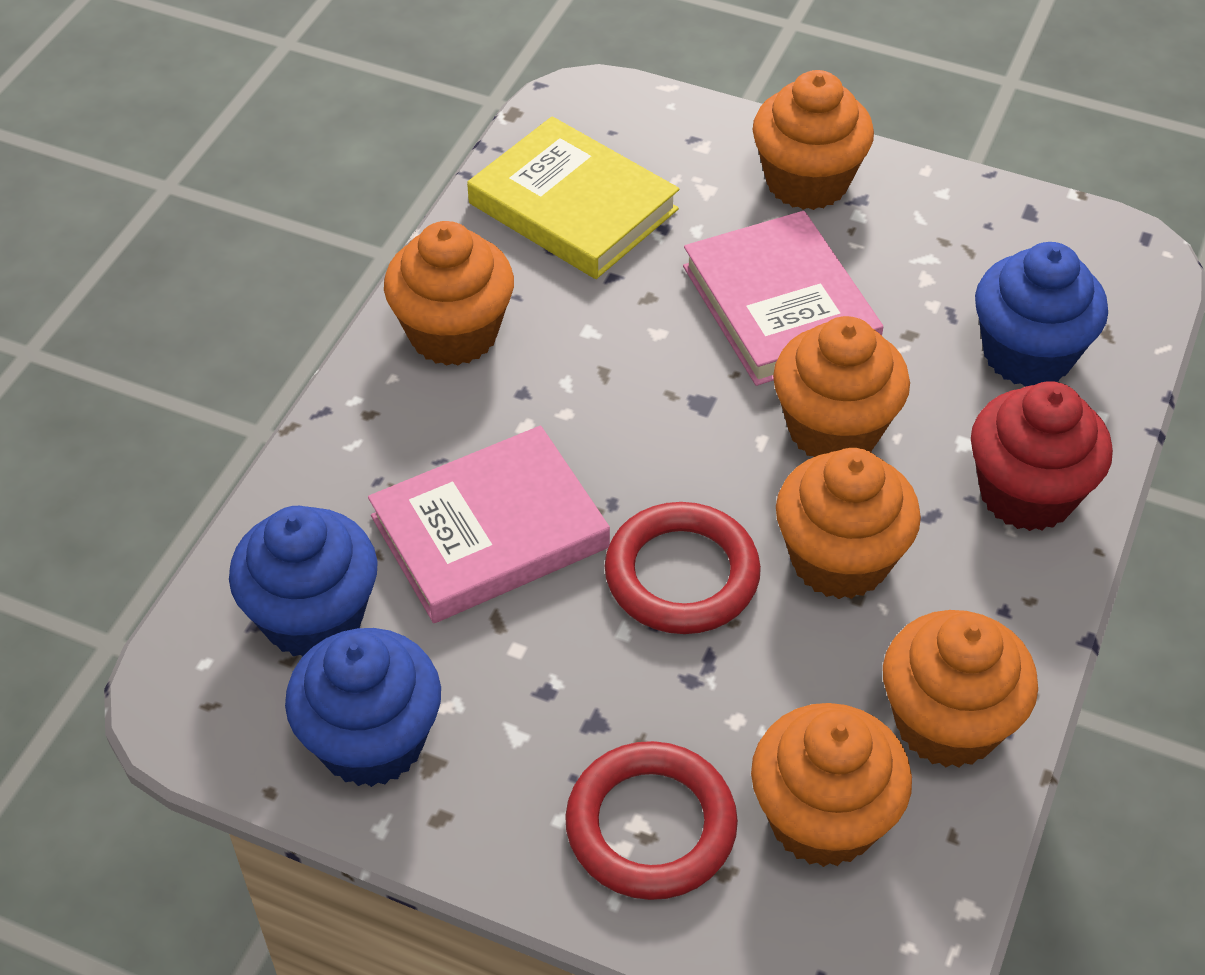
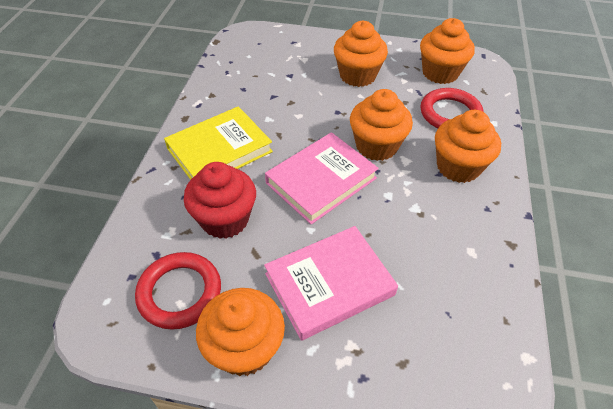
blue cupcake: 3 -> 0
orange cupcake: 6 -> 5

